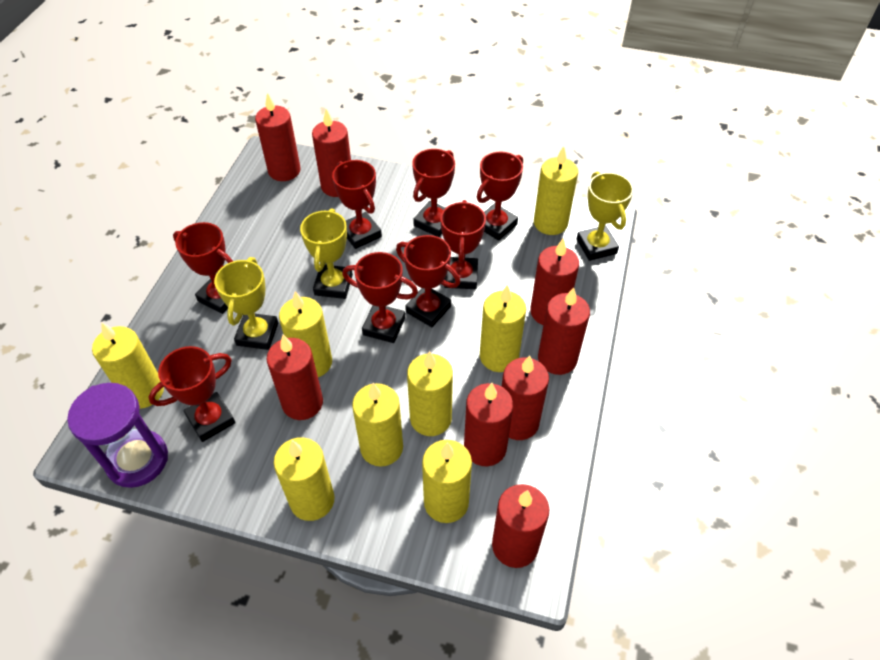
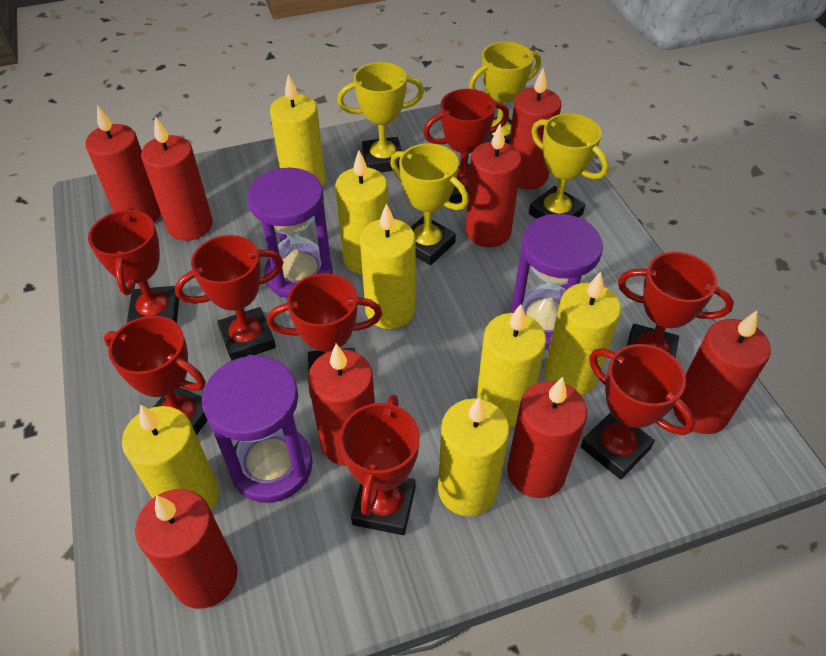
purple hourglass: 1 -> 3
yellow candle: 8 -> 7
yellow trophy: 3 -> 4

